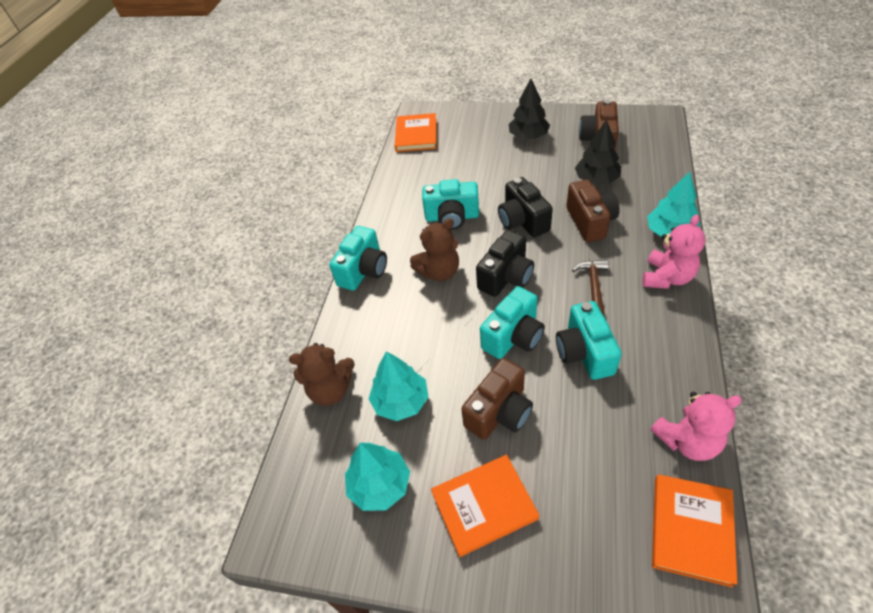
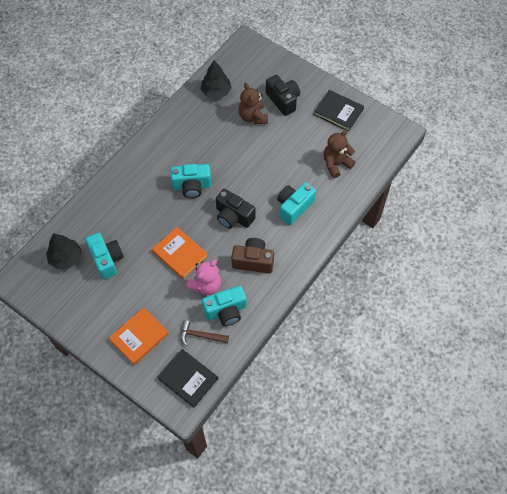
black book: 0 -> 2
brown camera: 3 -> 1
orange book: 3 -> 2
pink teddy bear: 2 -> 1
turquoise tree: 3 -> 0

